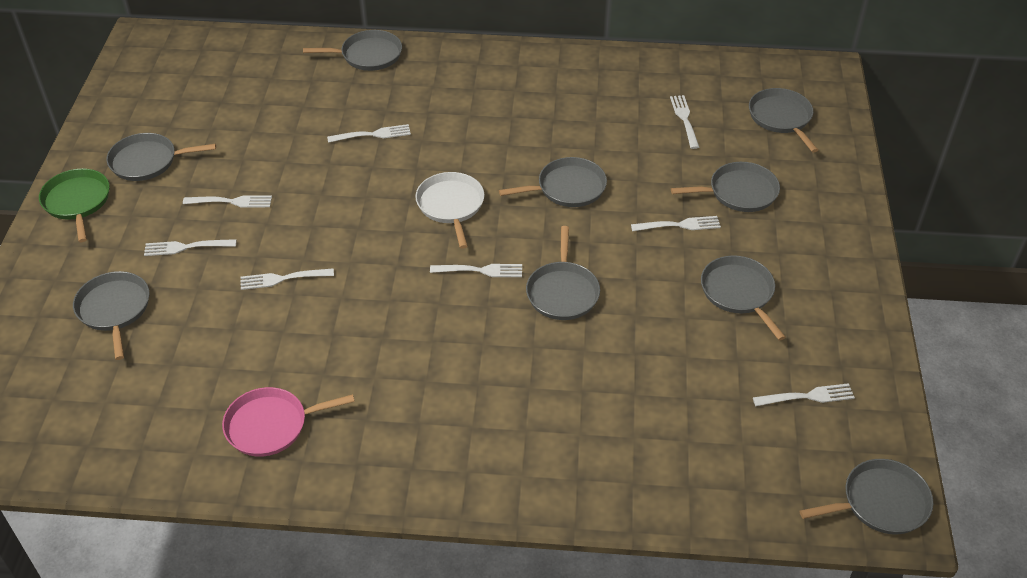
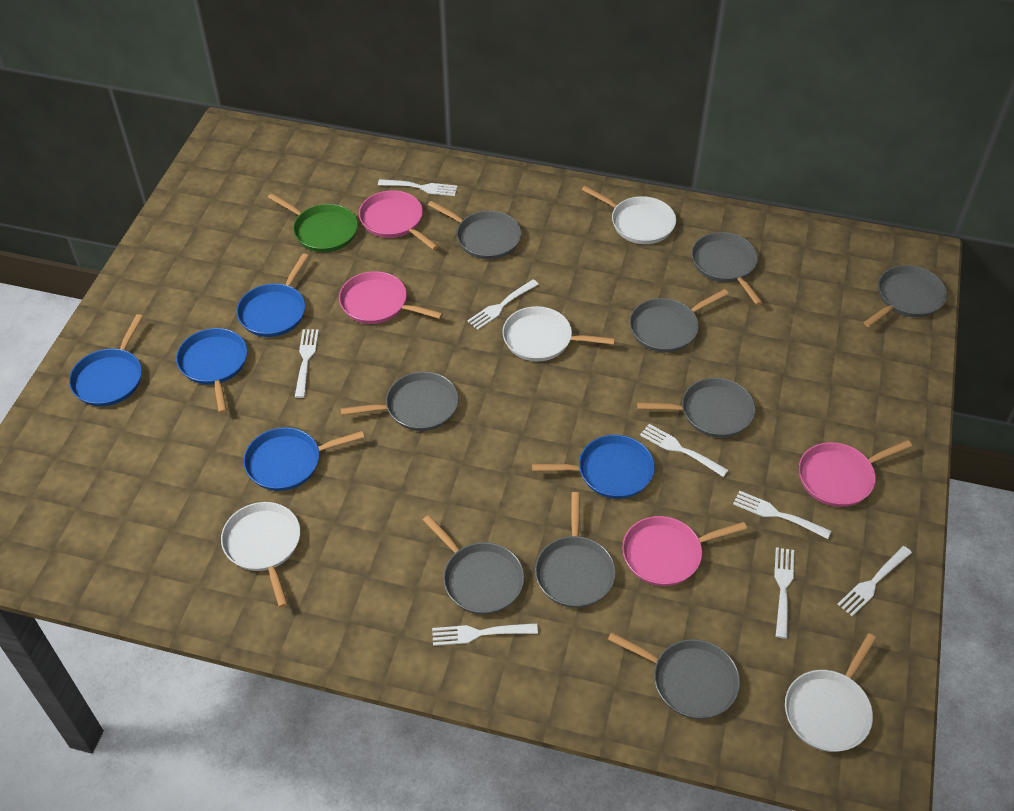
blue pan: 0 -> 5
pink pan: 1 -> 4
white pan: 1 -> 4

